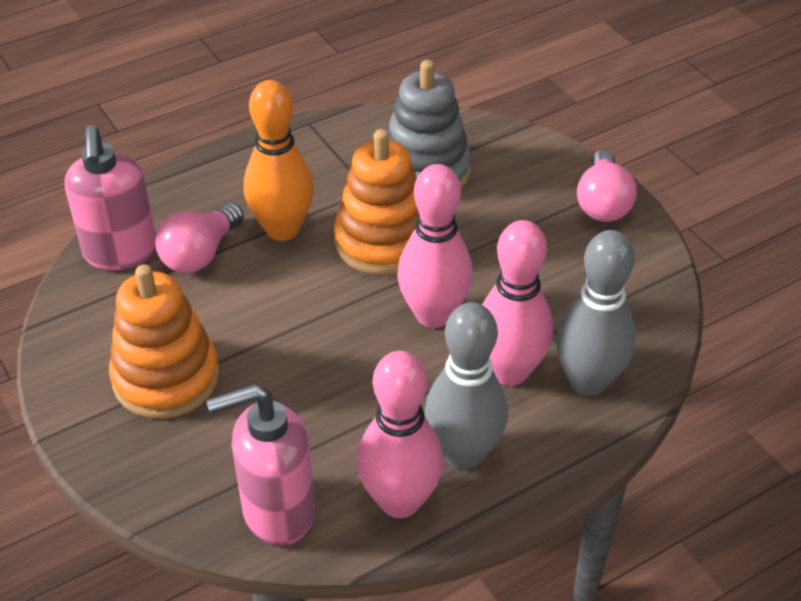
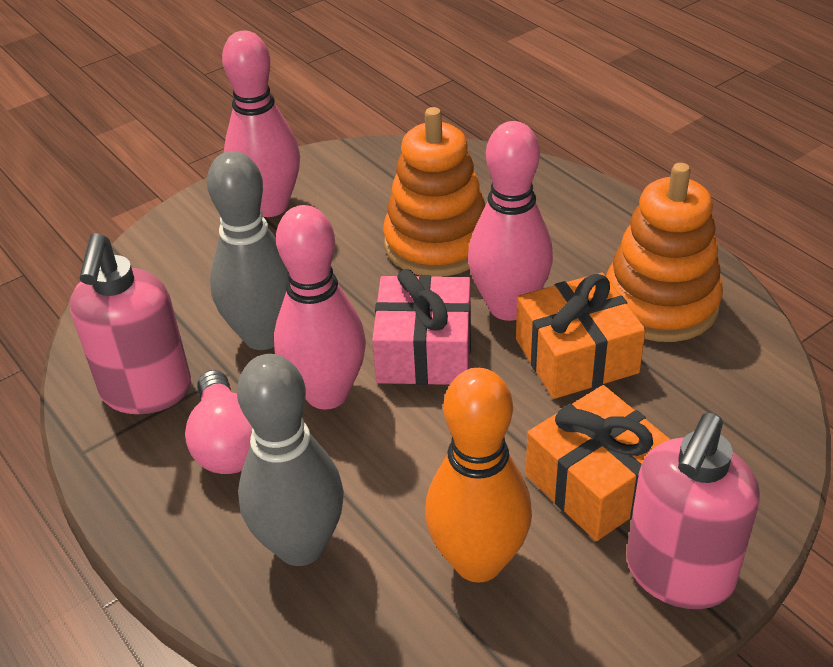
grey stacking toy: 1 -> 0
orange gift: 0 -> 2
pink gift: 0 -> 1
pink light bulb: 2 -> 1

